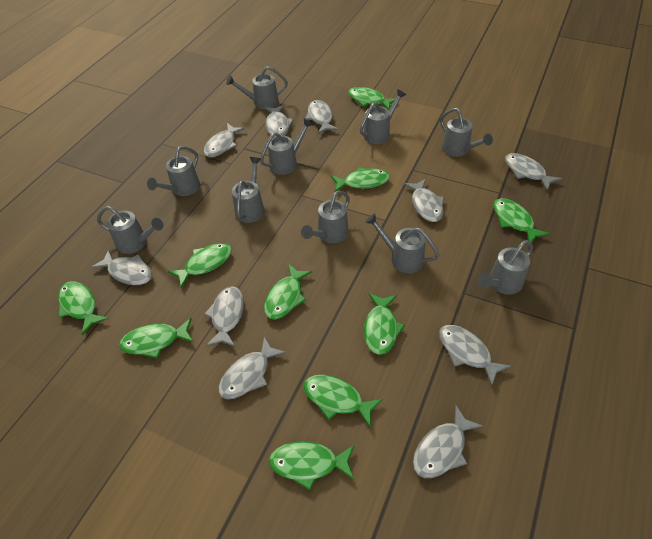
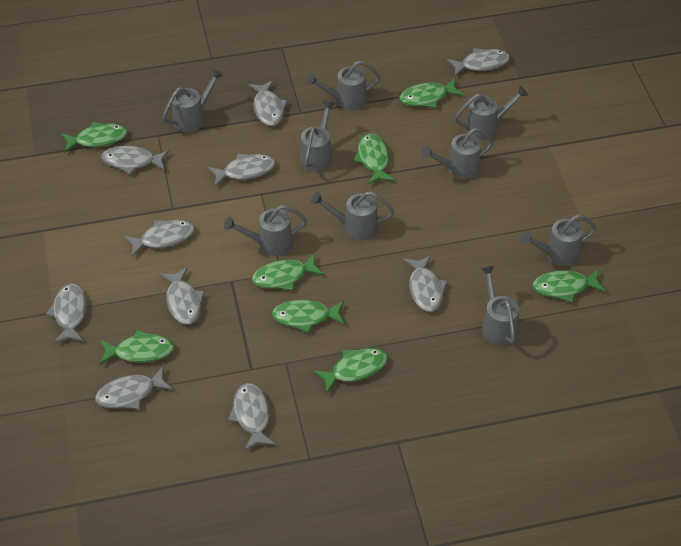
green fish: 10 -> 8
grey watering can: 10 -> 9

